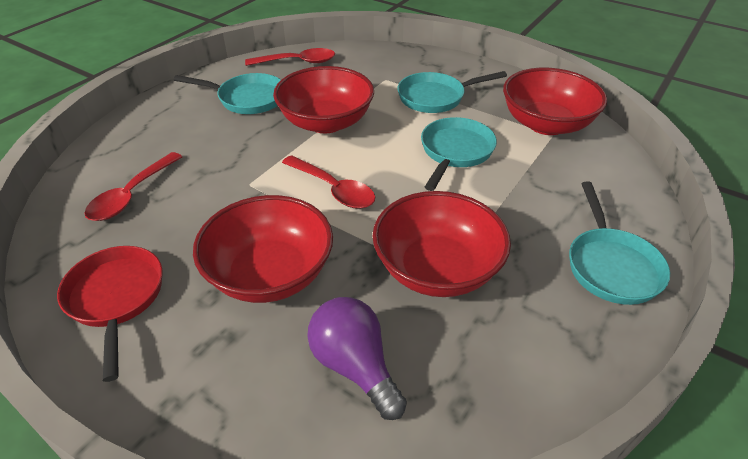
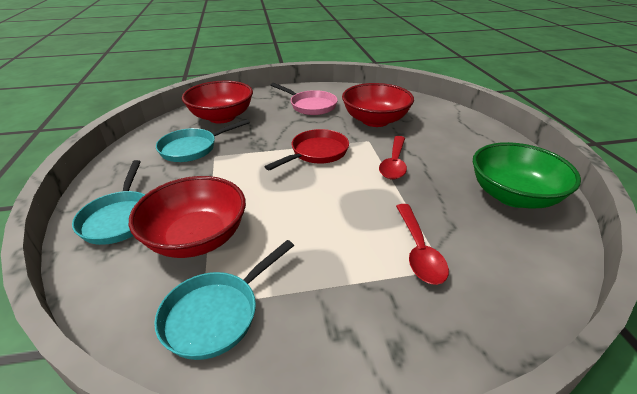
green bowl: 0 -> 1
pink pan: 0 -> 1
purple light bulb: 1 -> 0
red bowl: 4 -> 3
red spoon: 3 -> 2
turquoise pan: 4 -> 3

